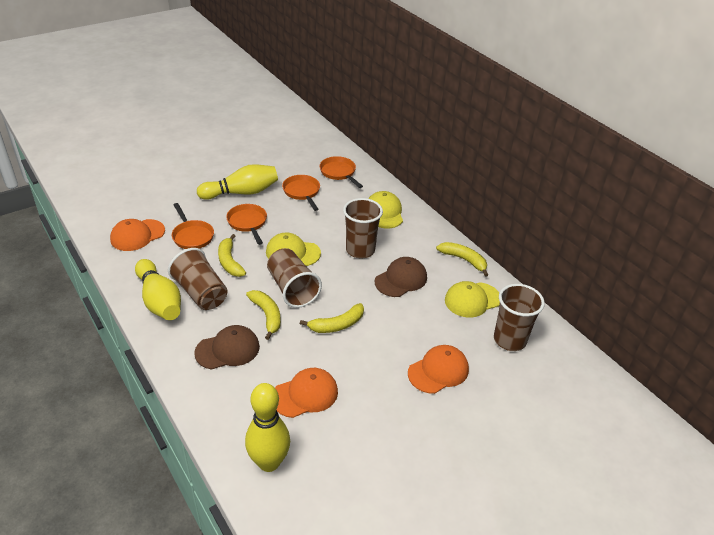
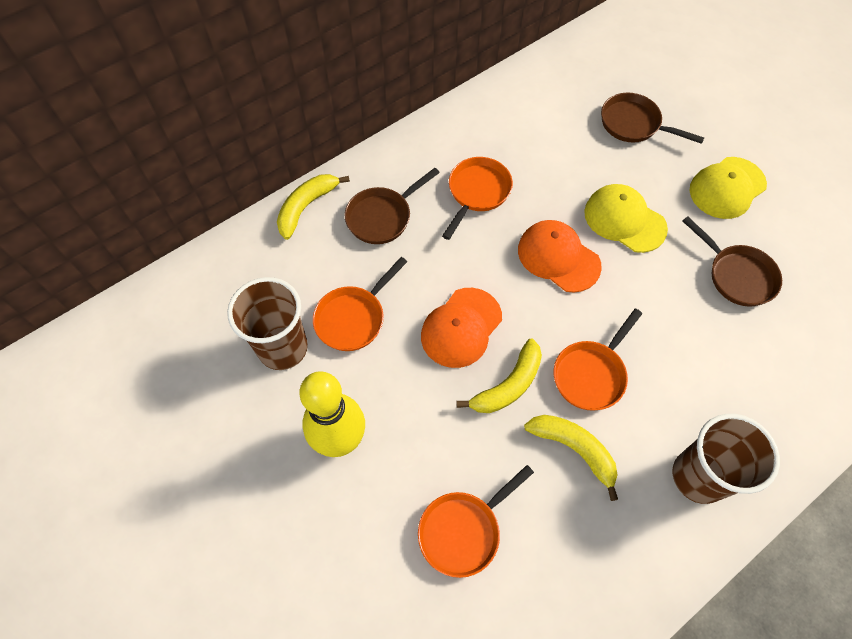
brown cap: 2 -> 0
brown cup: 4 -> 2
brown pan: 0 -> 3
orange cap: 3 -> 2
yellow banana: 4 -> 3
yellow bowling pin: 3 -> 1
yellow cap: 3 -> 2

